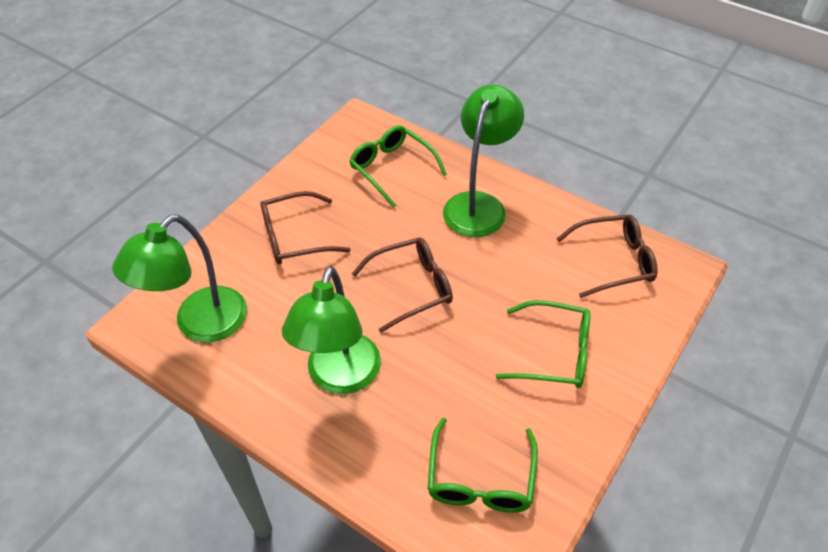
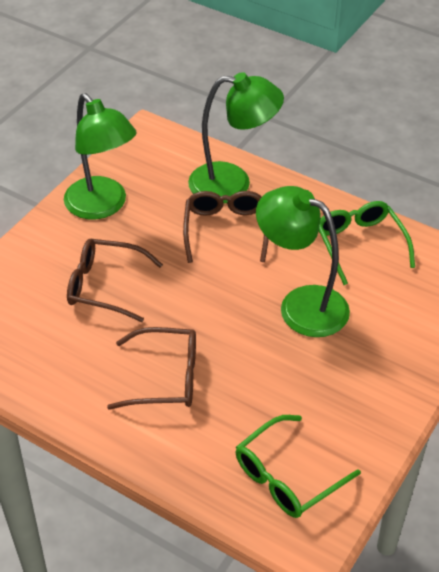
green glasses: 3 -> 2

